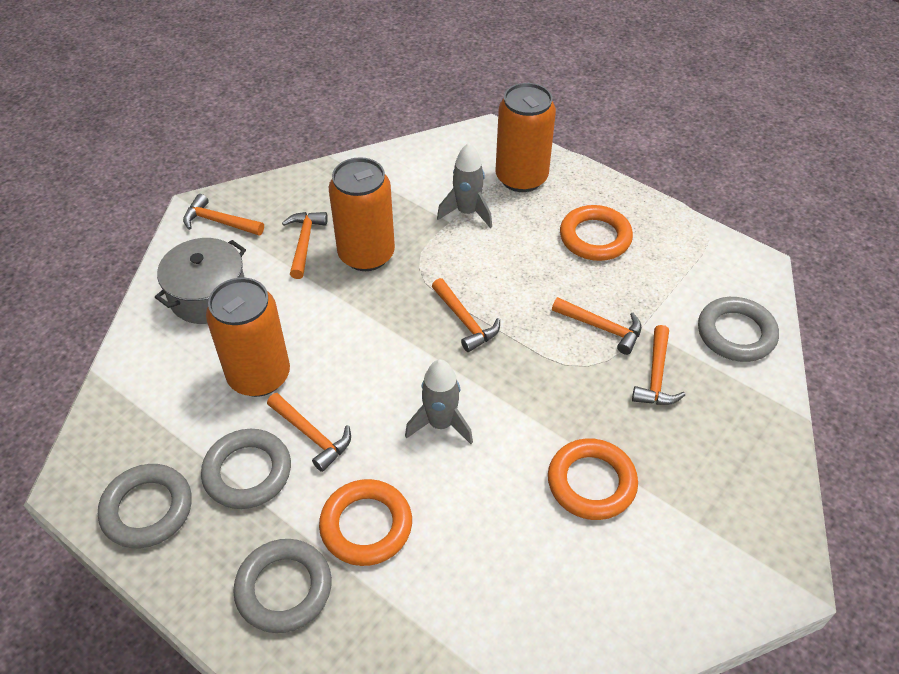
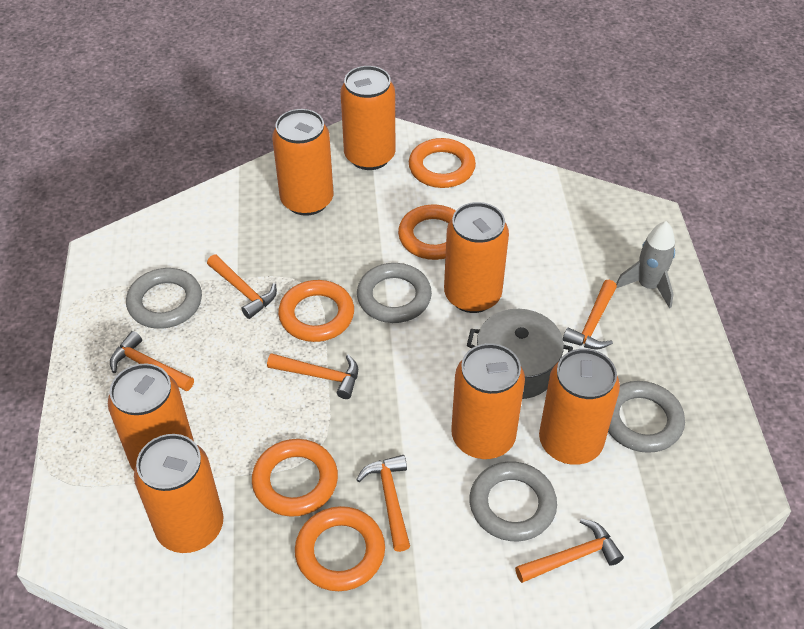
grey rocket: 2 -> 1
orange can: 3 -> 7
orange ring: 3 -> 5

